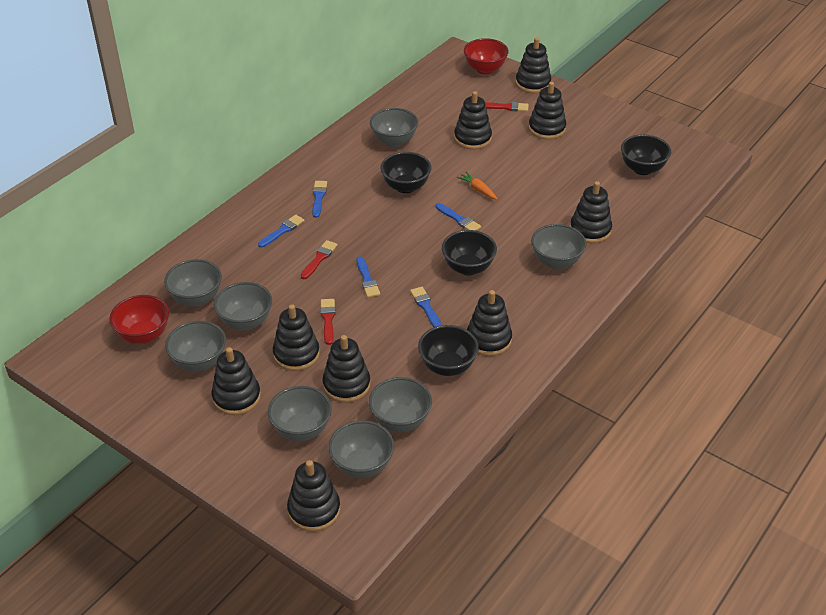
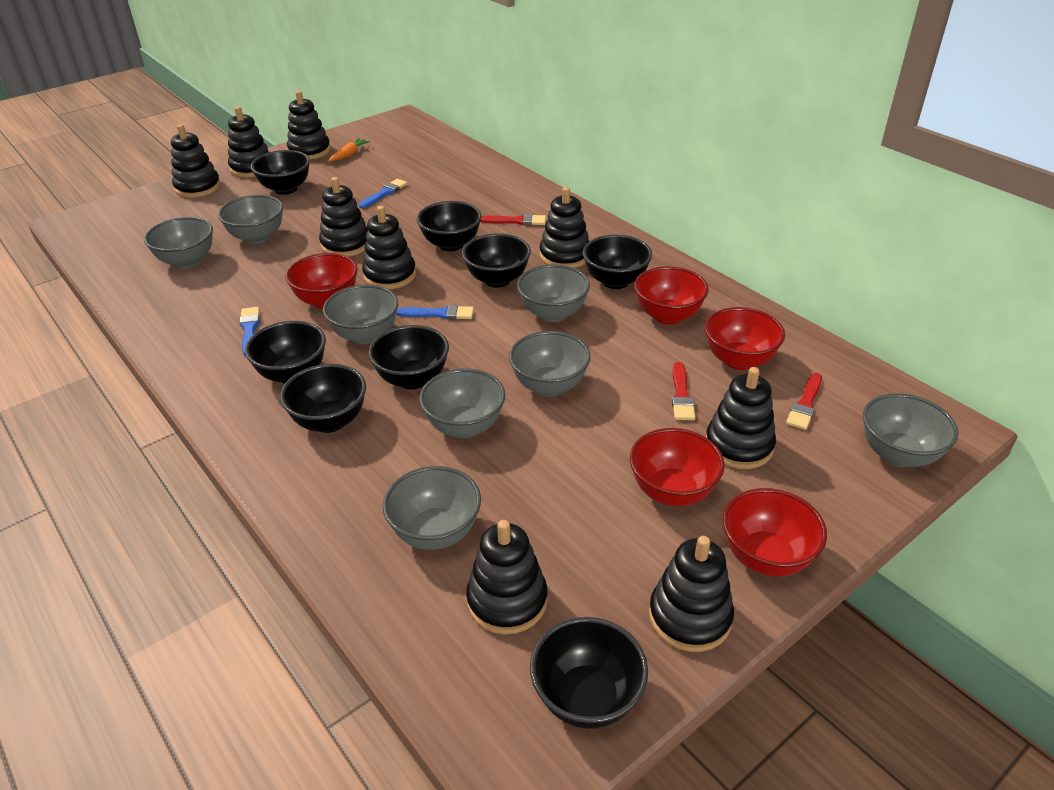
black bowl: 4 -> 8
blue brush: 5 -> 3
red bowl: 2 -> 5

